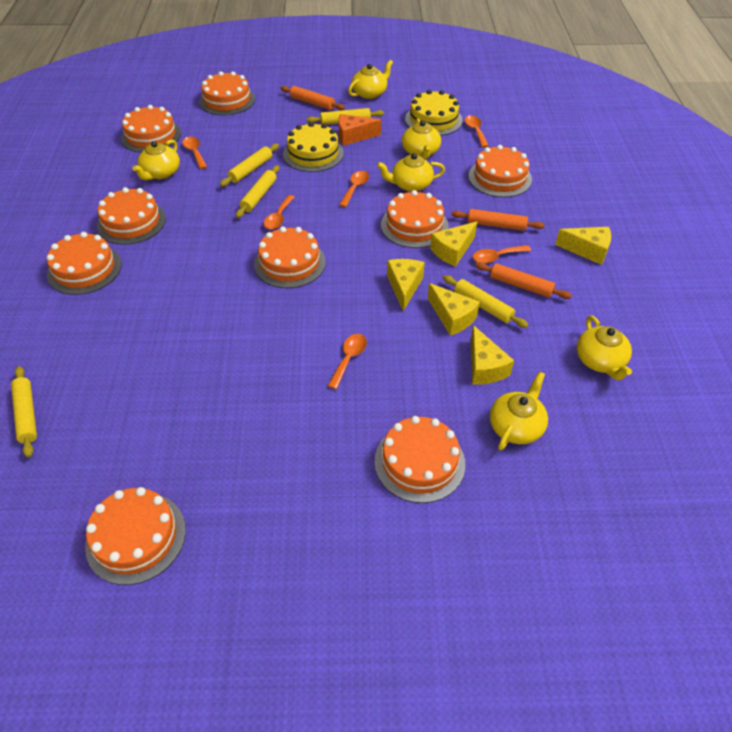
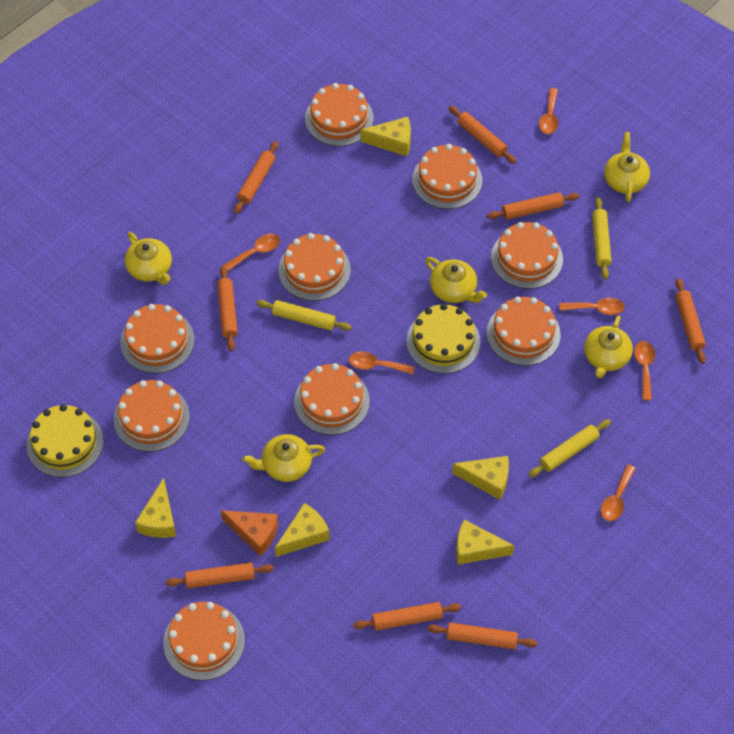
orange rolling pin: 3 -> 8
yellow rolling pin: 5 -> 3
yellow teapot: 6 -> 5

